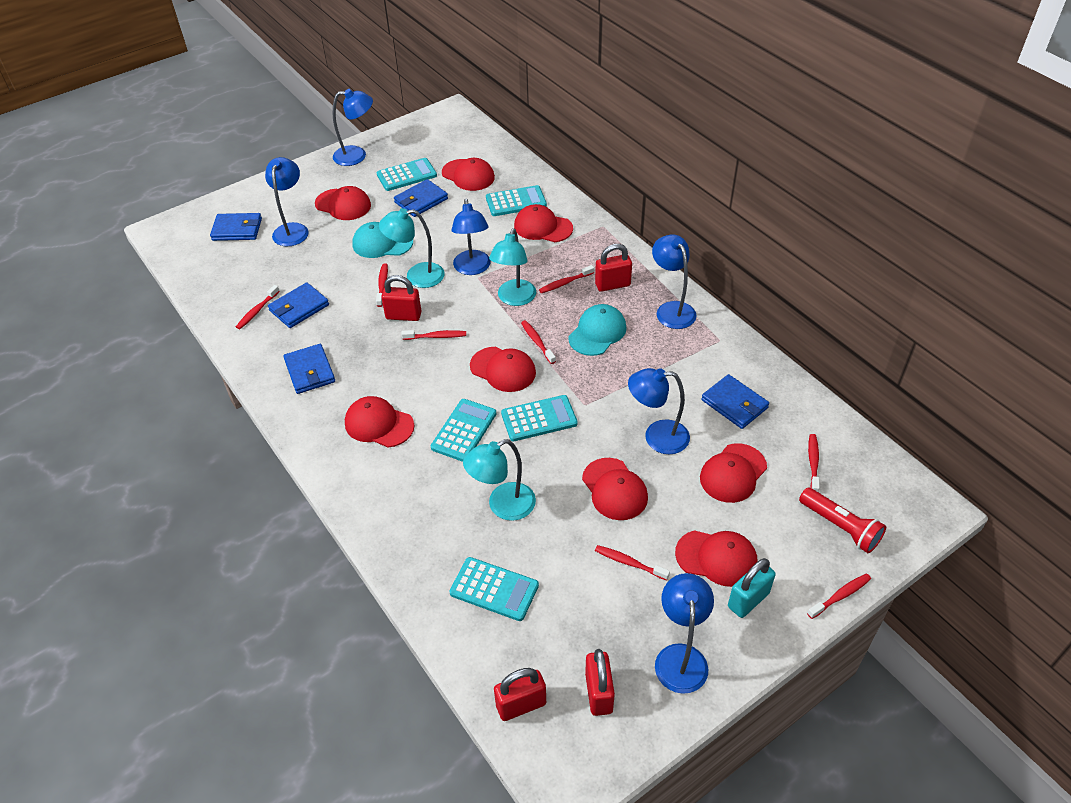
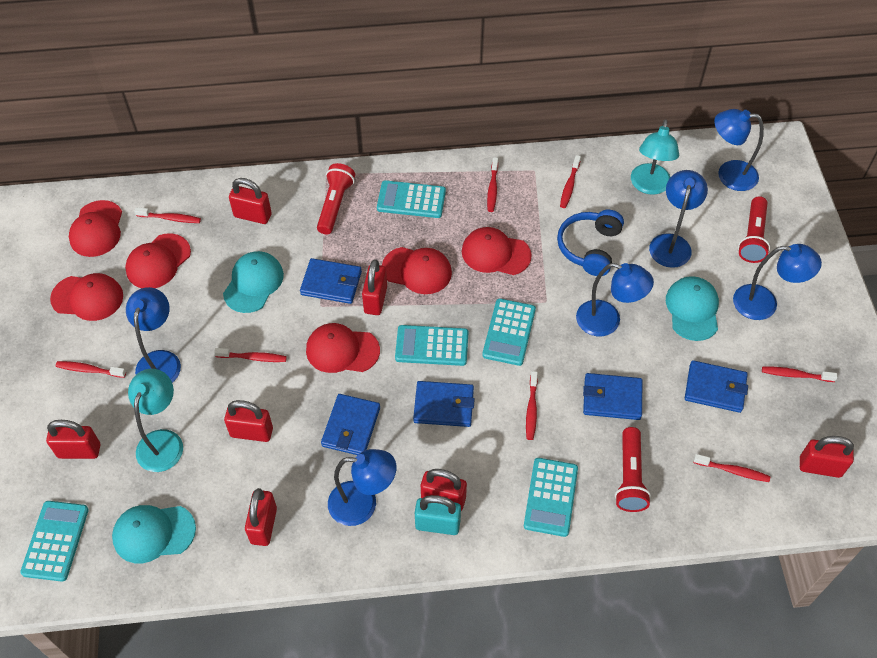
blue headphones: 0 -> 1
red cap: 8 -> 6
red flashlight: 1 -> 3
red padlock: 4 -> 7
turquoise cap: 2 -> 3
turquoise lamp: 3 -> 2

